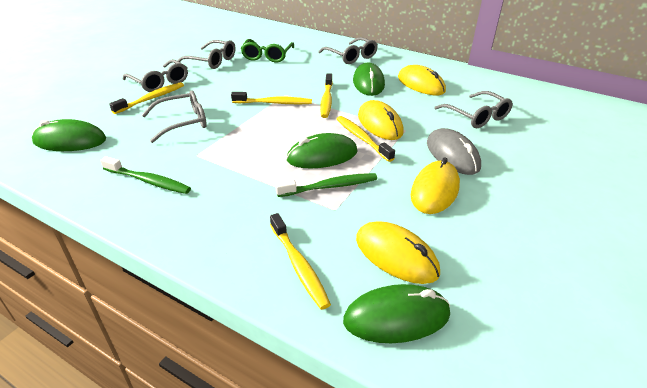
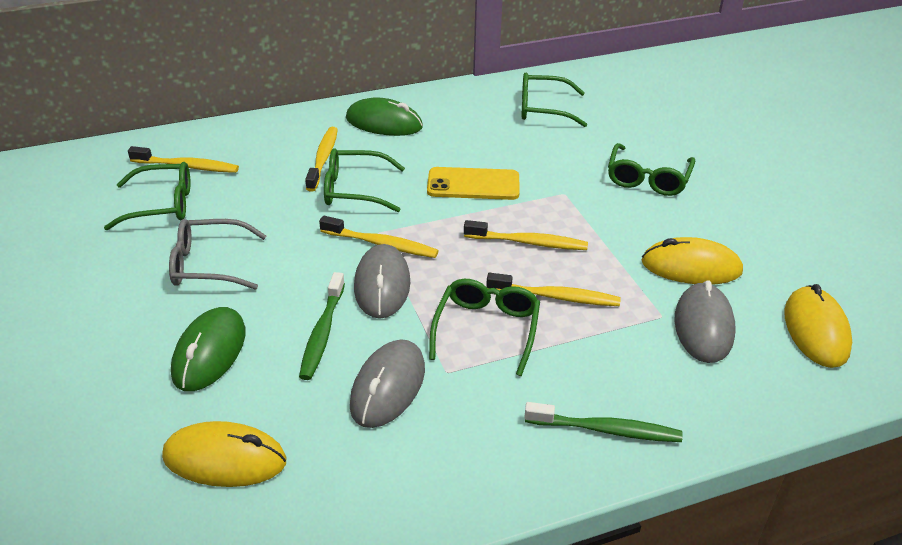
green glasses: 1 -> 5
green mouse: 4 -> 2
grey glasses: 5 -> 1
grey mouse: 1 -> 3
yellow mouse: 4 -> 3
yellow phone: 0 -> 1

